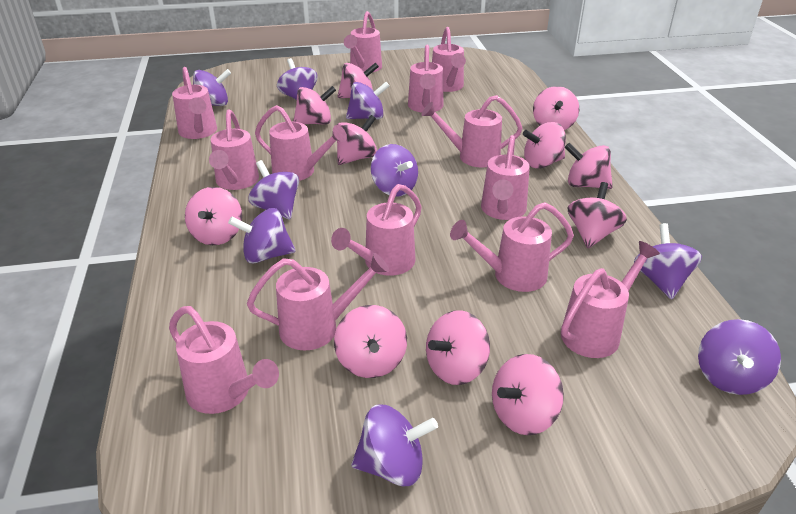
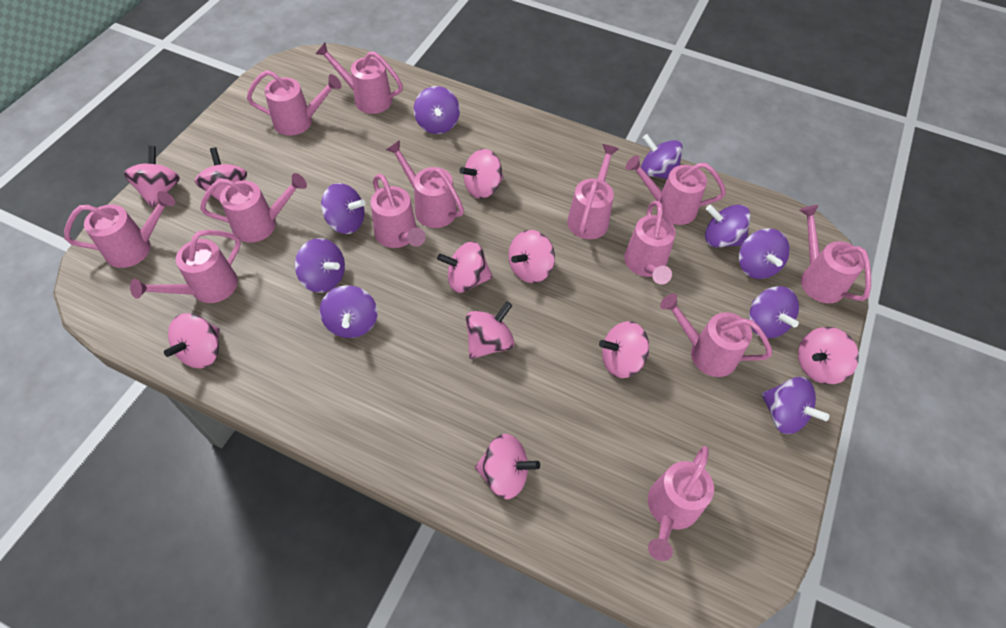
pink spinning top: 11 -> 10

